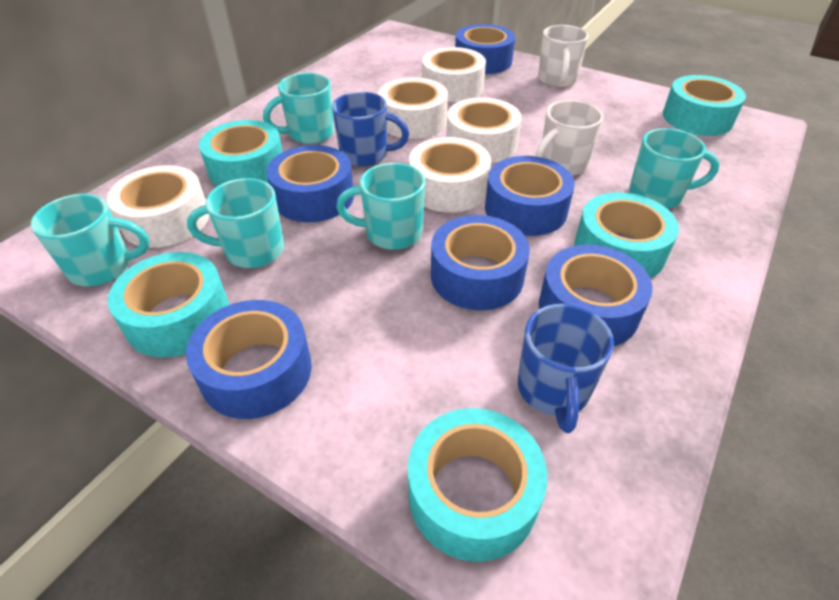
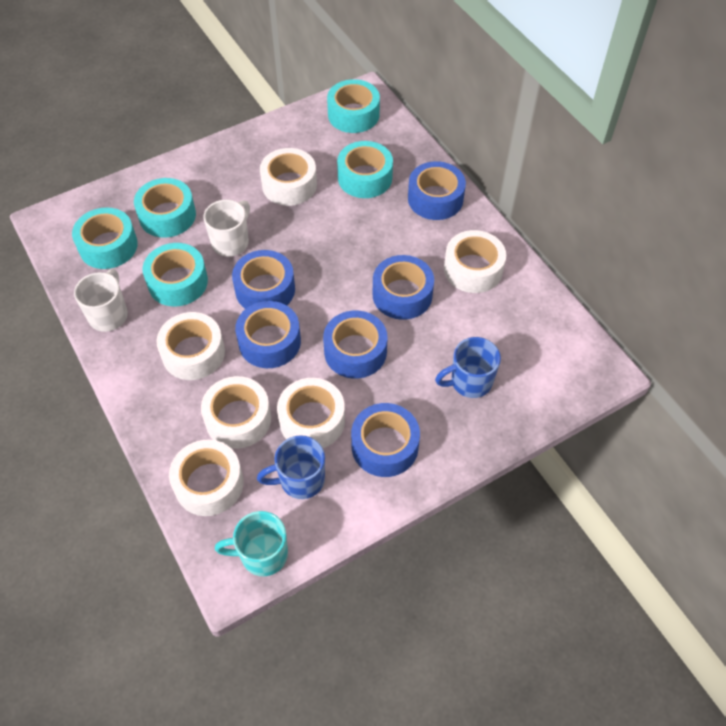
turquoise mug: 5 -> 1
white tape: 5 -> 6

